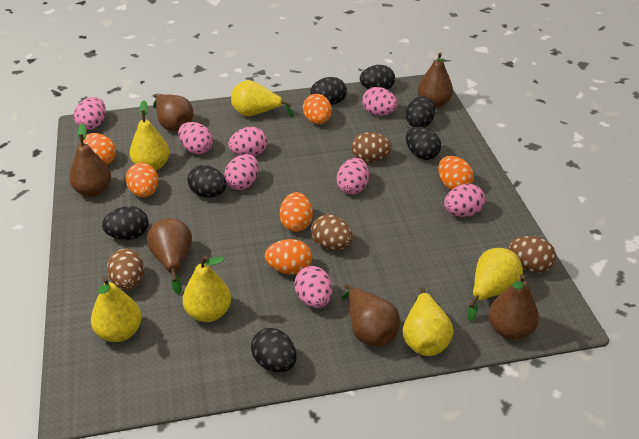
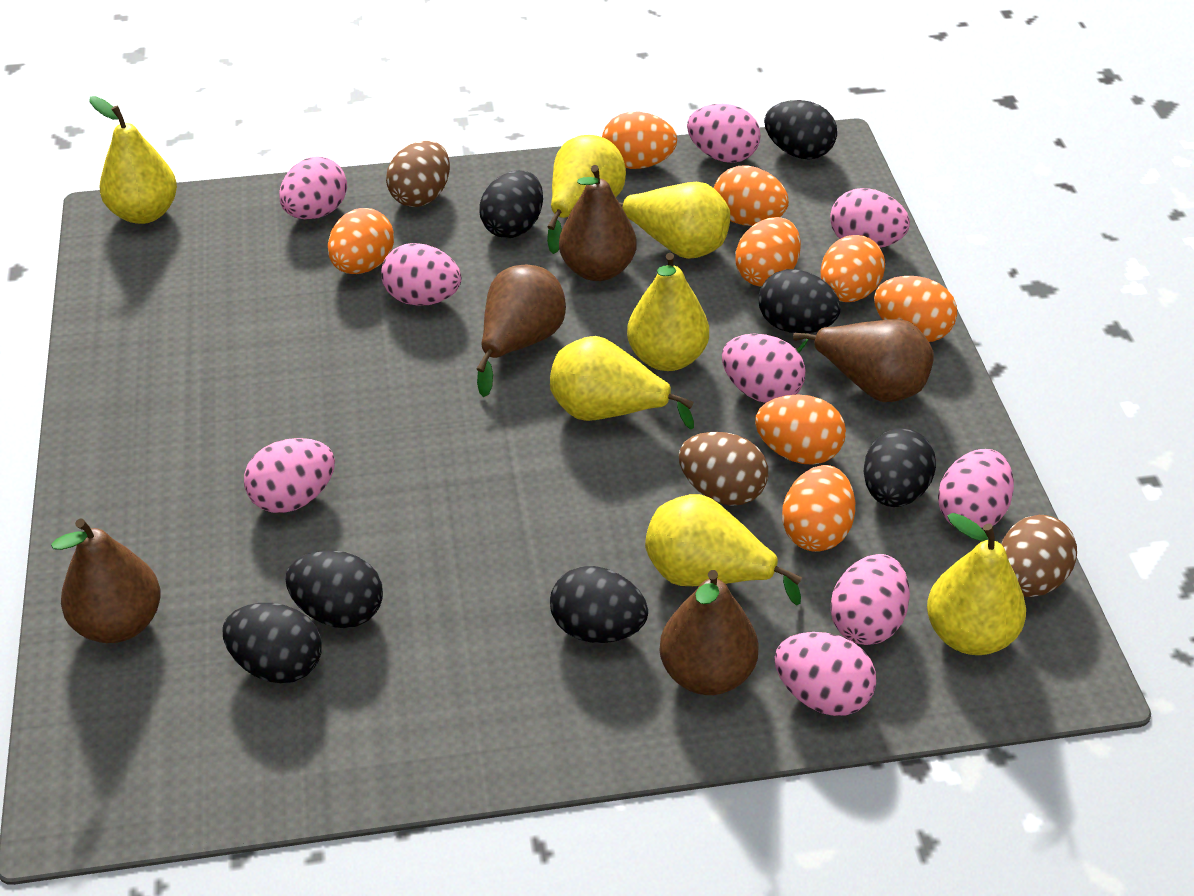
brown egg: 4 -> 3
brown pear: 6 -> 5
orange egg: 6 -> 8
pink egg: 8 -> 9
yellow pear: 6 -> 7

